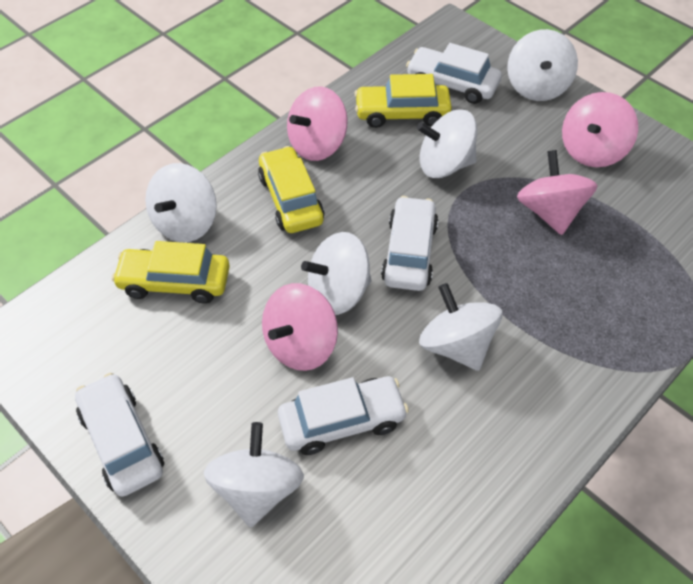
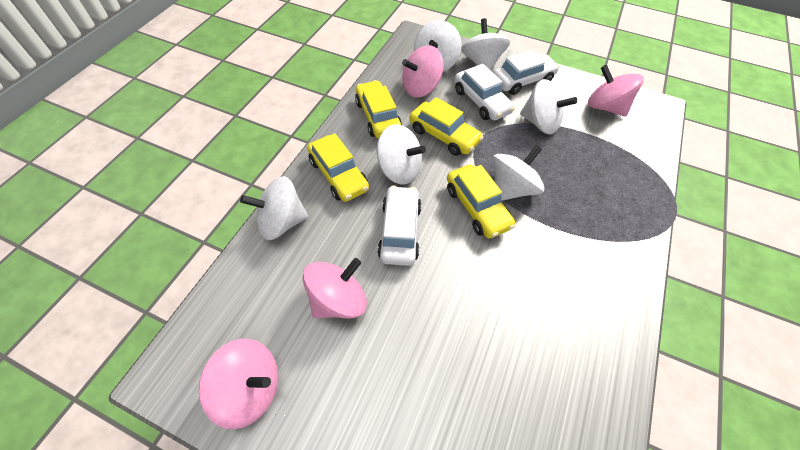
white car: 4 -> 3
yellow car: 3 -> 4

